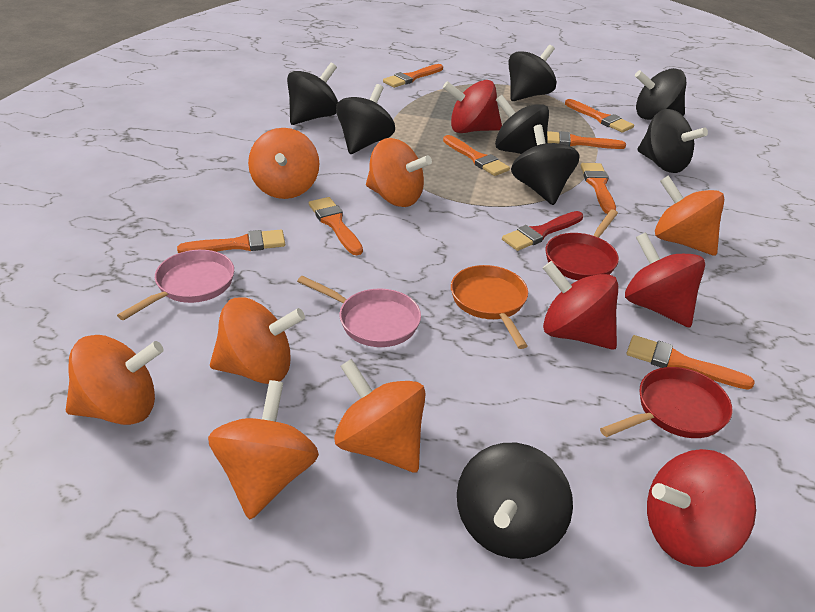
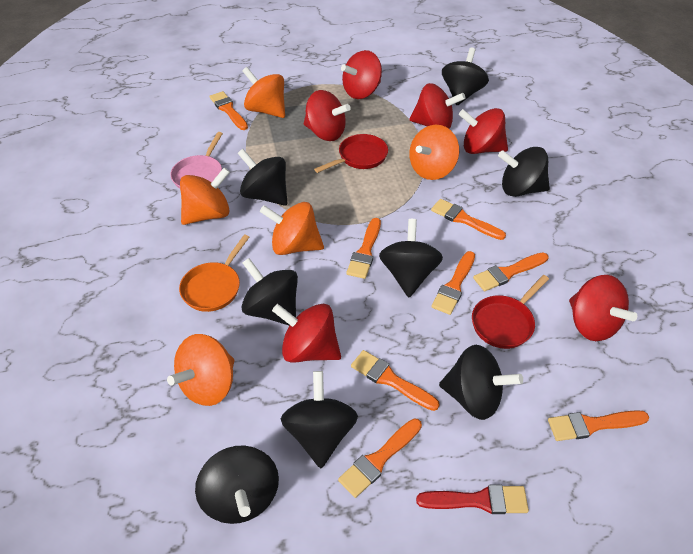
orange spinning top: 7 -> 5
pink pan: 2 -> 1
red spinning top: 4 -> 6

